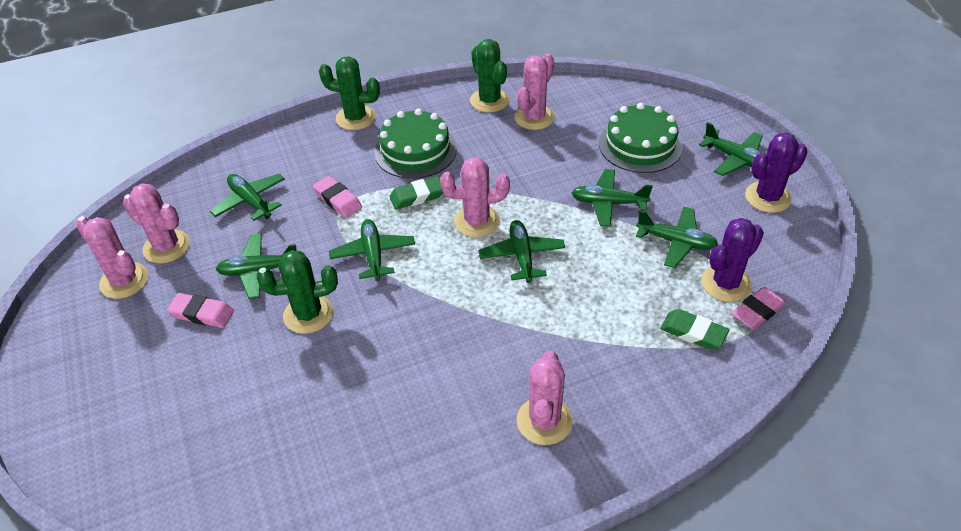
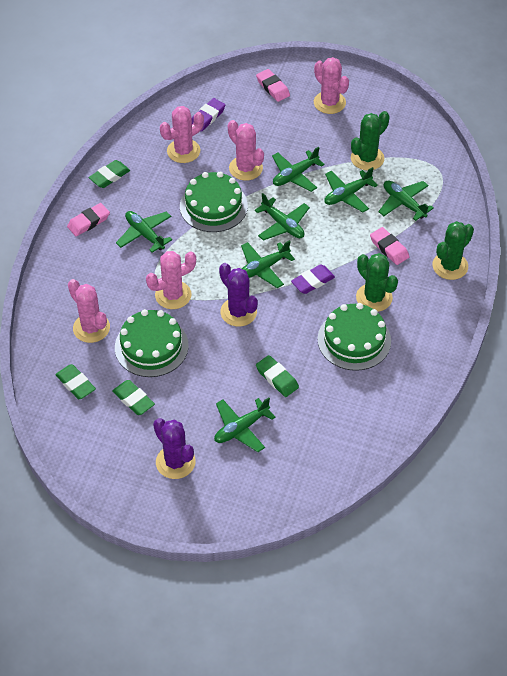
green cake: 2 -> 3
green eraser: 2 -> 4
purple eraser: 0 -> 2

